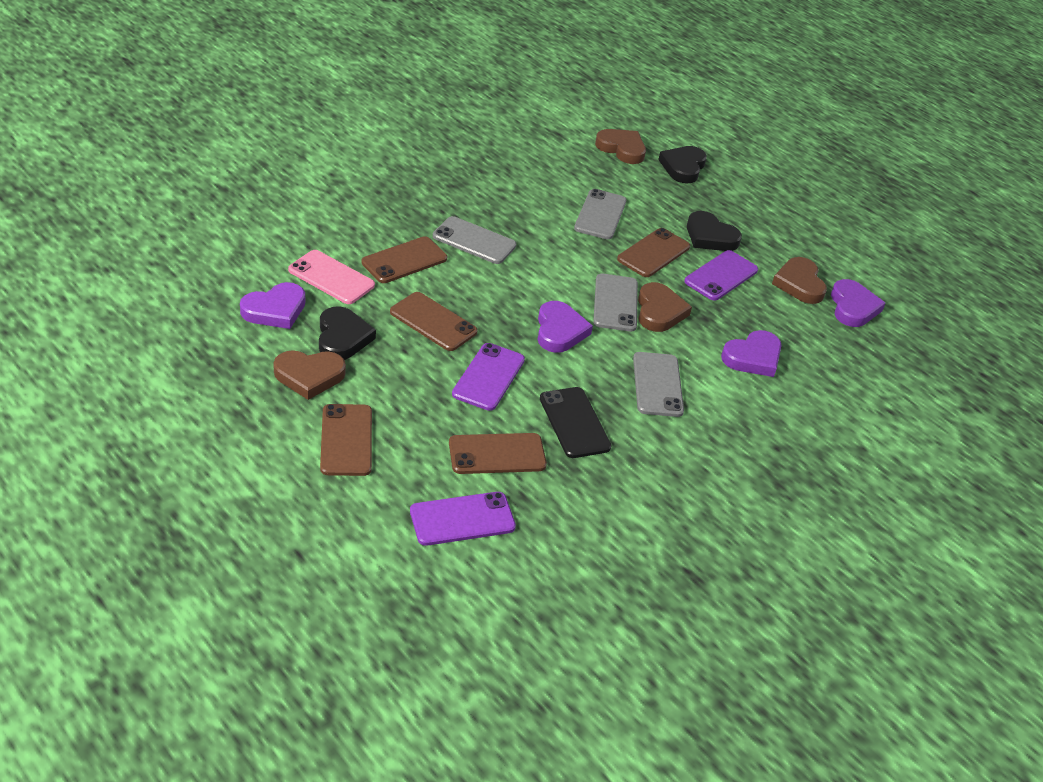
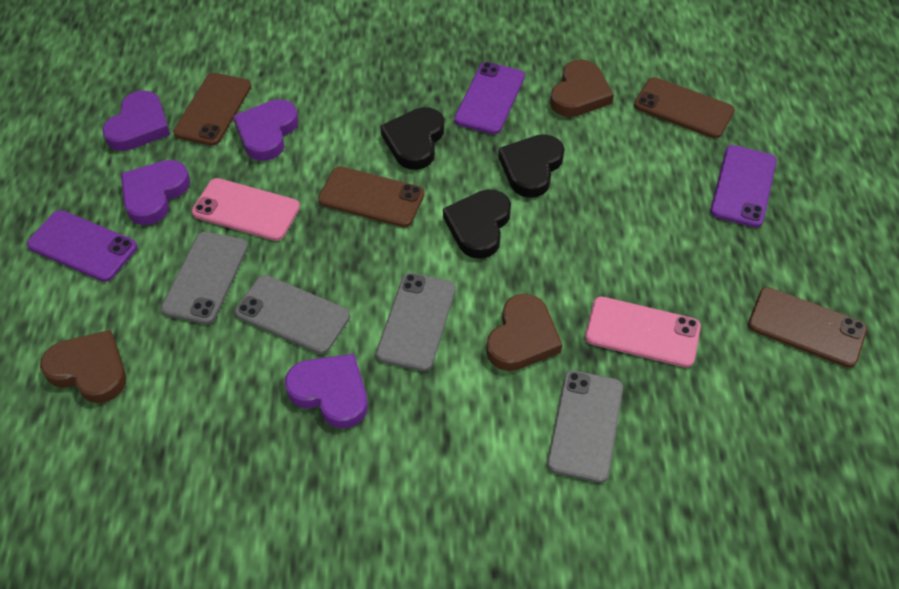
black phone: 1 -> 0
brown heart: 4 -> 3
brown phone: 5 -> 4
pink phone: 1 -> 2

